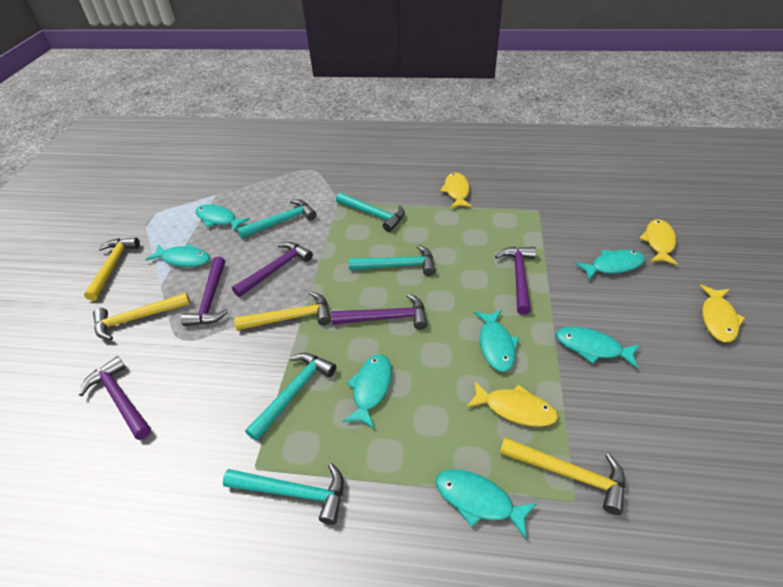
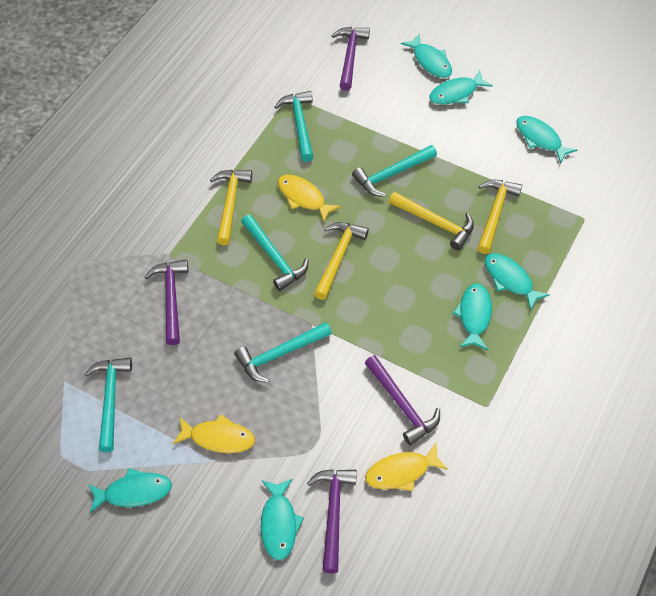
purple hammer: 5 -> 4
yellow fish: 4 -> 3

